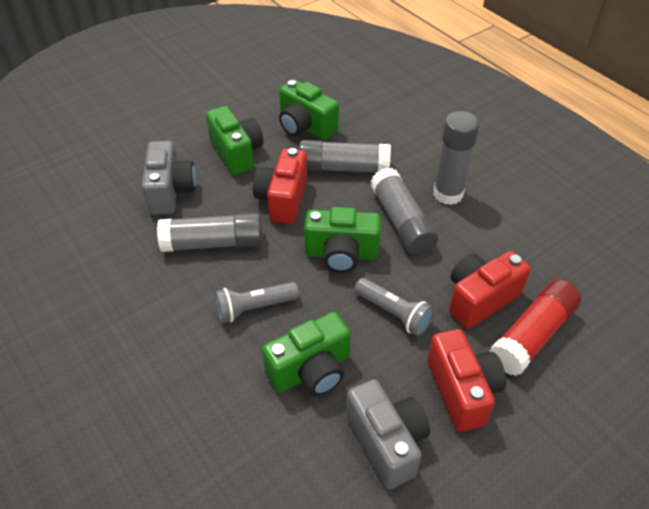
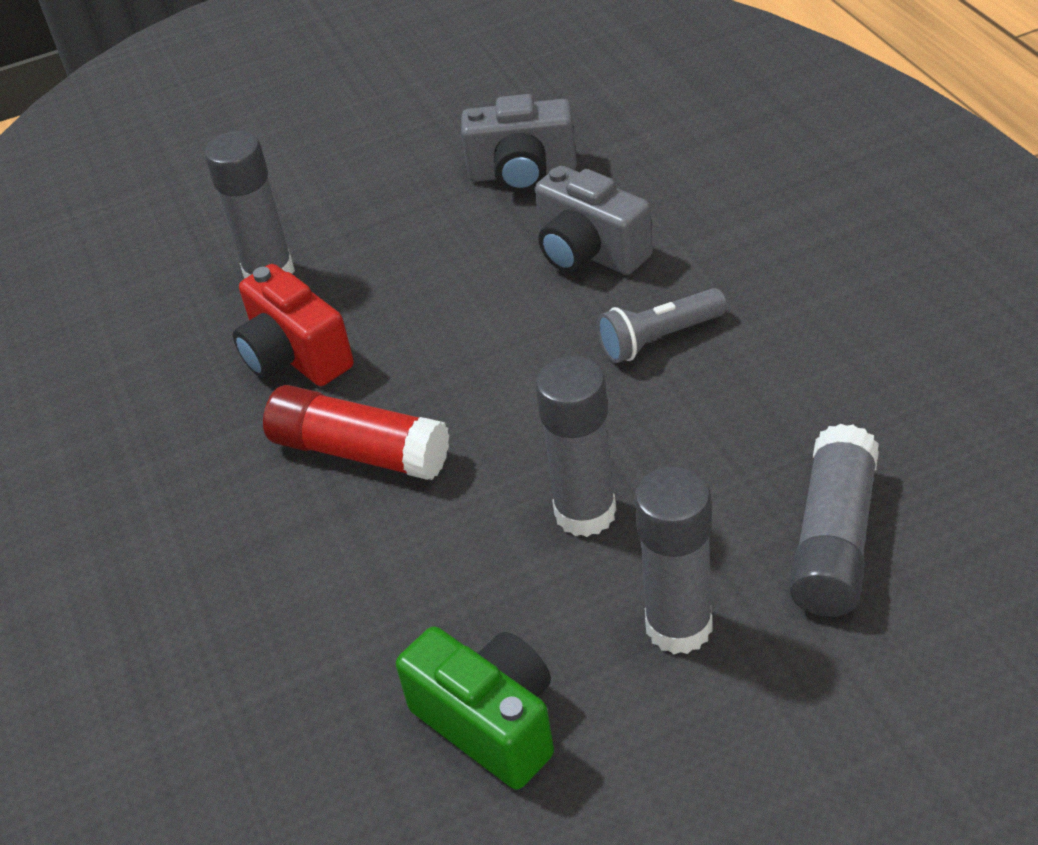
green camera: 4 -> 1
grey flashlight: 2 -> 1
red camera: 3 -> 1

